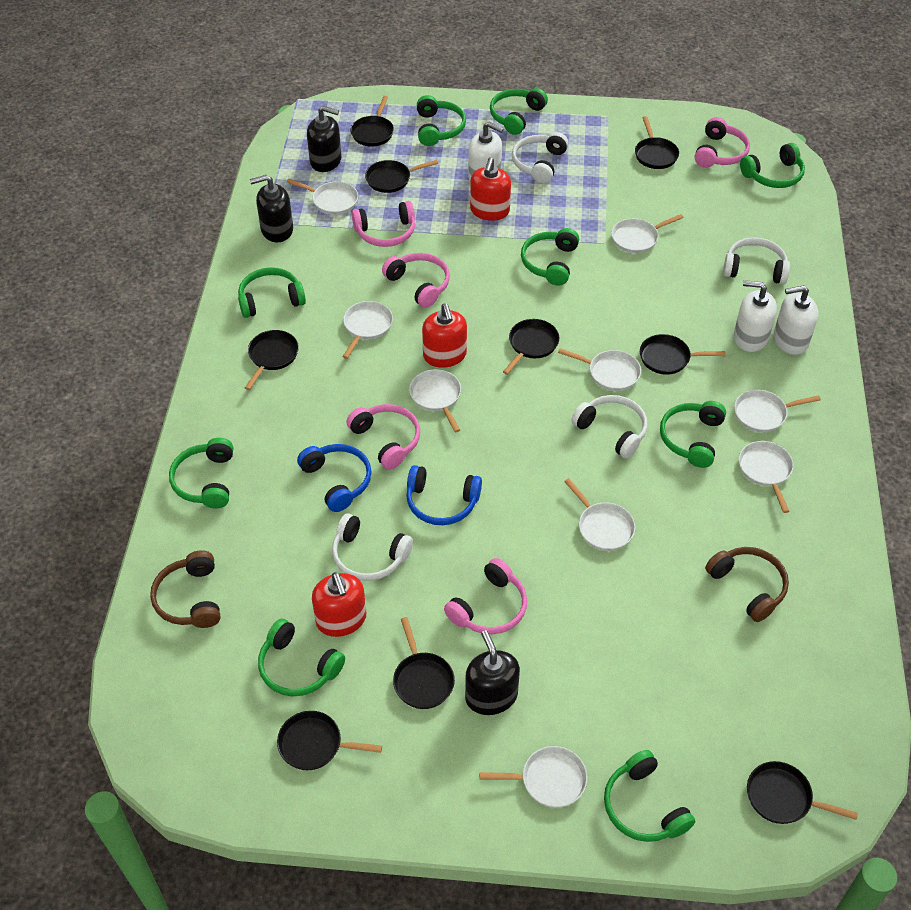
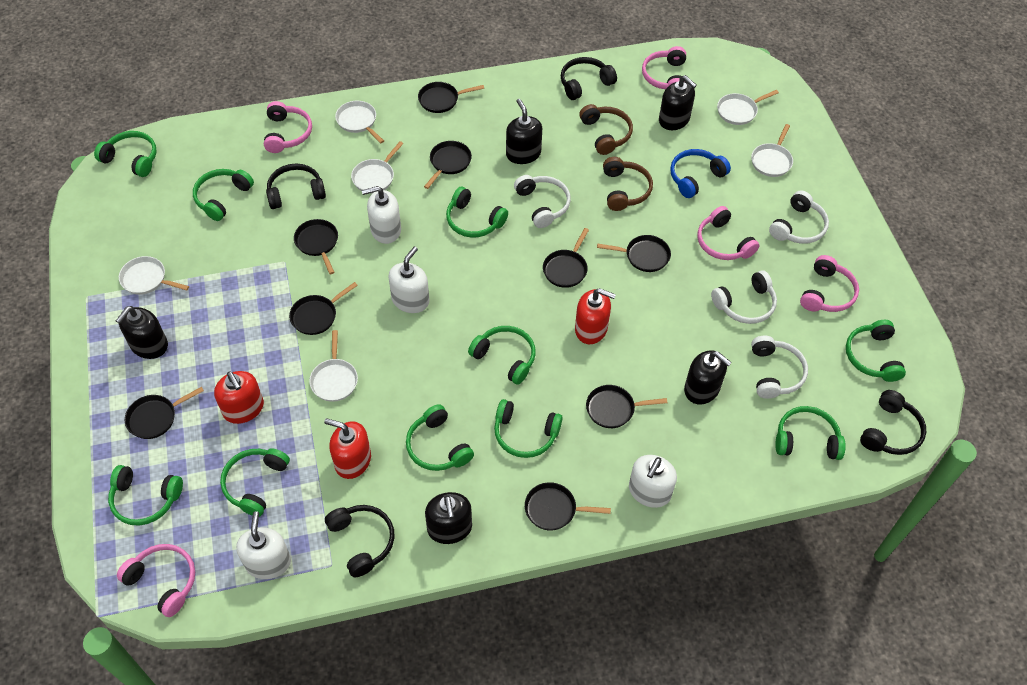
black headphones: 0 -> 4
black soap dispenser: 3 -> 5
blue headphones: 2 -> 1
green headphones: 9 -> 10
white pan: 9 -> 6
white soap dispenser: 3 -> 4

